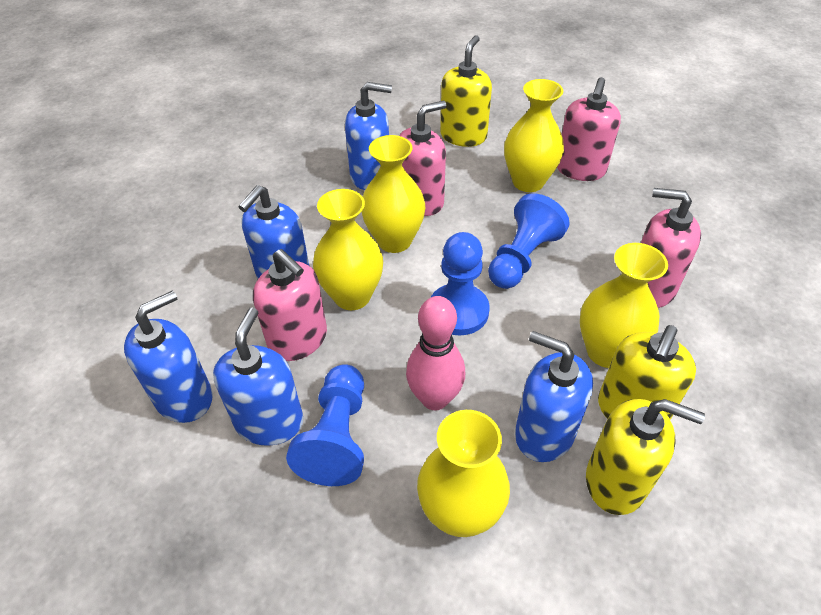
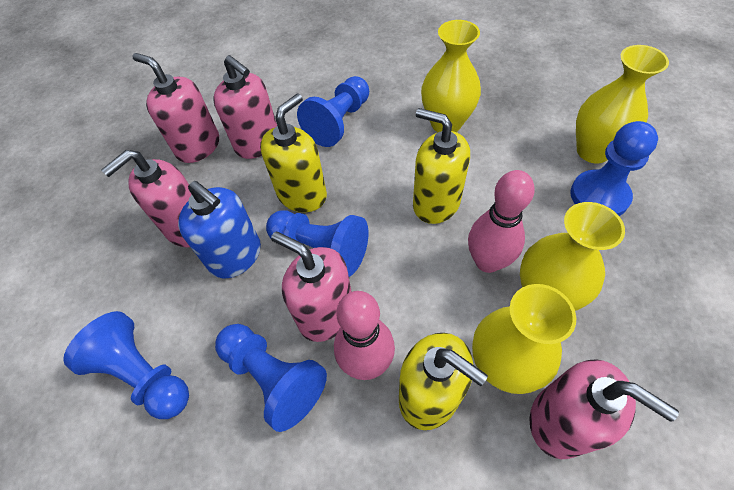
blue pawn: 3 -> 5
blue soap dispenser: 5 -> 1
pink bowling pin: 1 -> 2
pink soap dispenser: 4 -> 5
yellow vase: 5 -> 4

